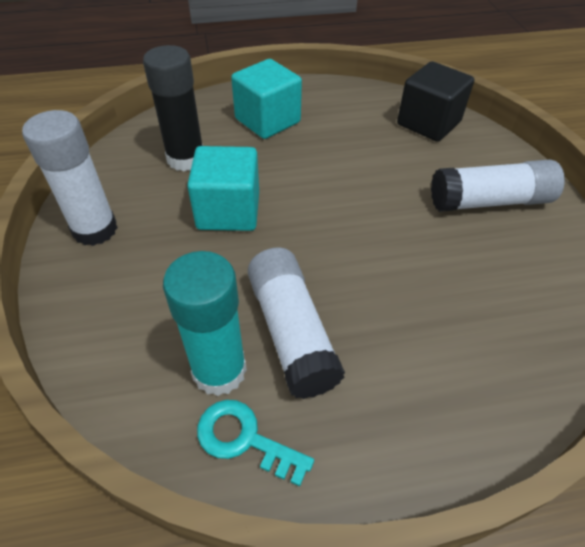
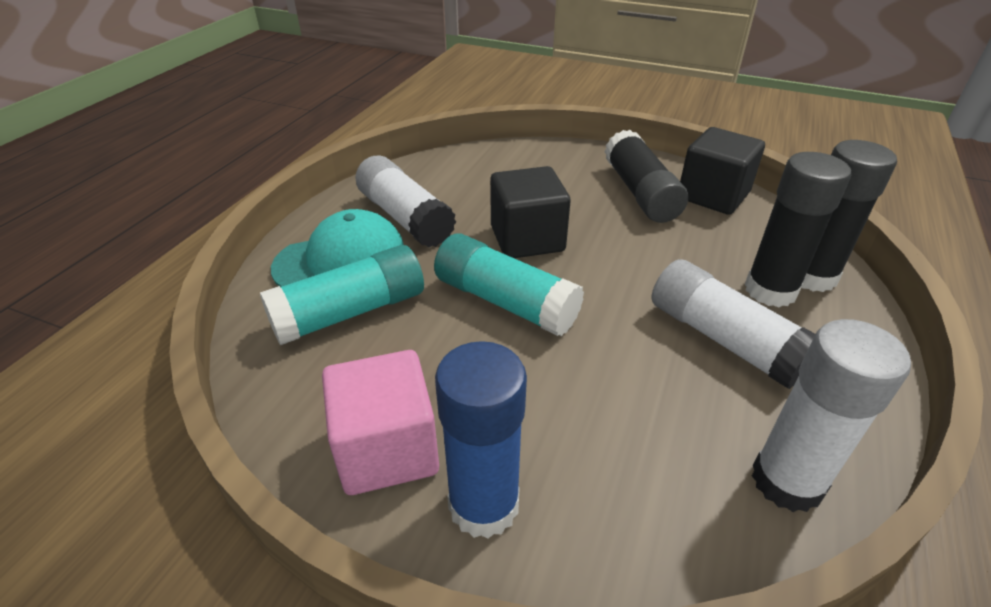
black cube: 1 -> 2
black glue stick: 1 -> 3
blue glue stick: 0 -> 1
pink cube: 0 -> 1
turquoise cap: 0 -> 1
turquoise cube: 2 -> 0
turquoise glue stick: 1 -> 2
turquoise key: 1 -> 0

